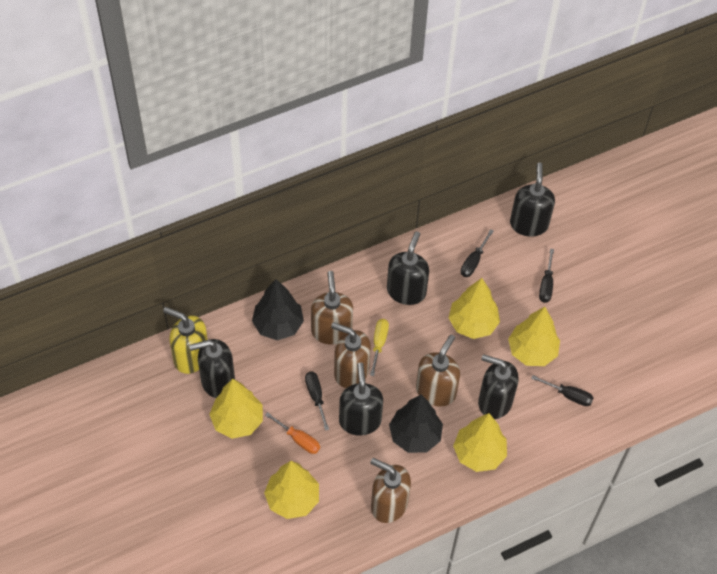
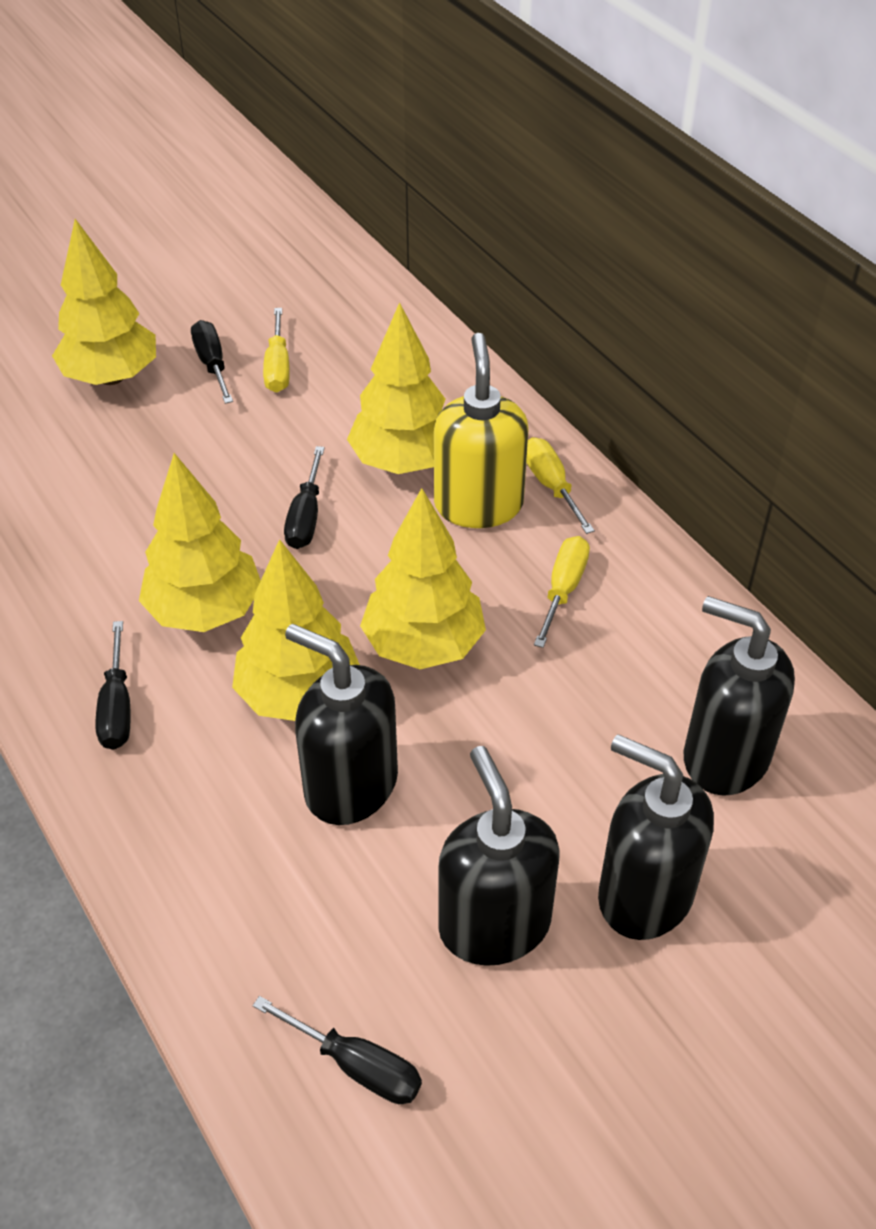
black soap dispenser: 5 -> 4
black tree: 2 -> 0
brown soap dispenser: 4 -> 0
orange screwdriver: 1 -> 0
yellow screwdriver: 1 -> 3

